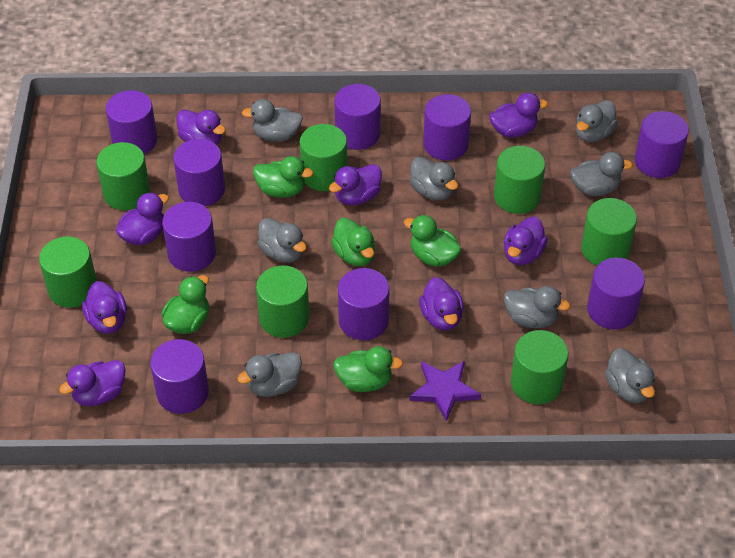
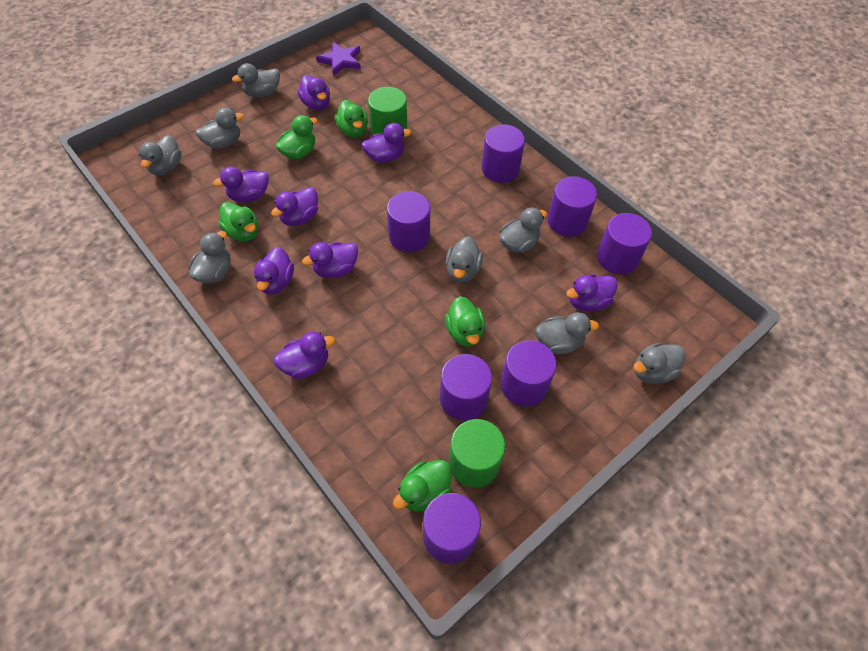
green cylinder: 7 -> 2
purple cylinder: 9 -> 7

